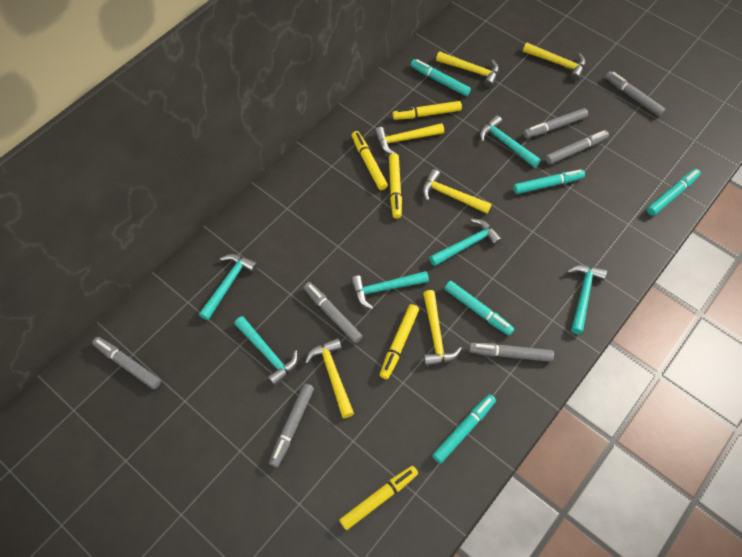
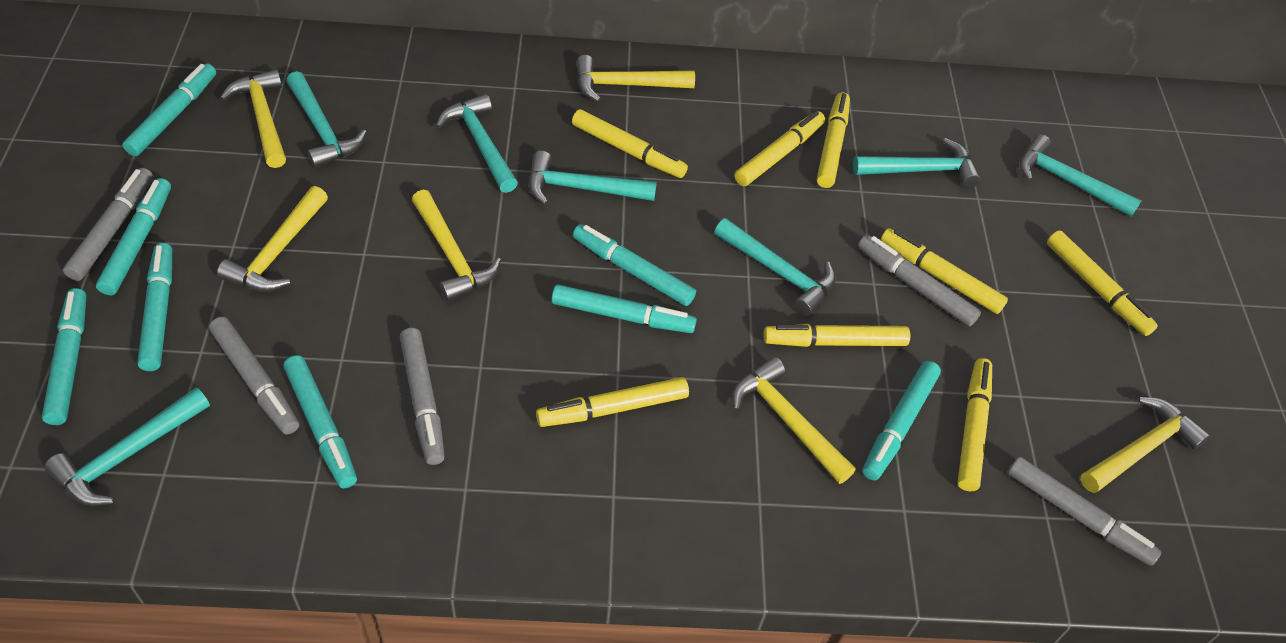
grey marker: 7 -> 5
turquoise hammer: 6 -> 7
turquoise marker: 5 -> 8
yellow marker: 5 -> 8

